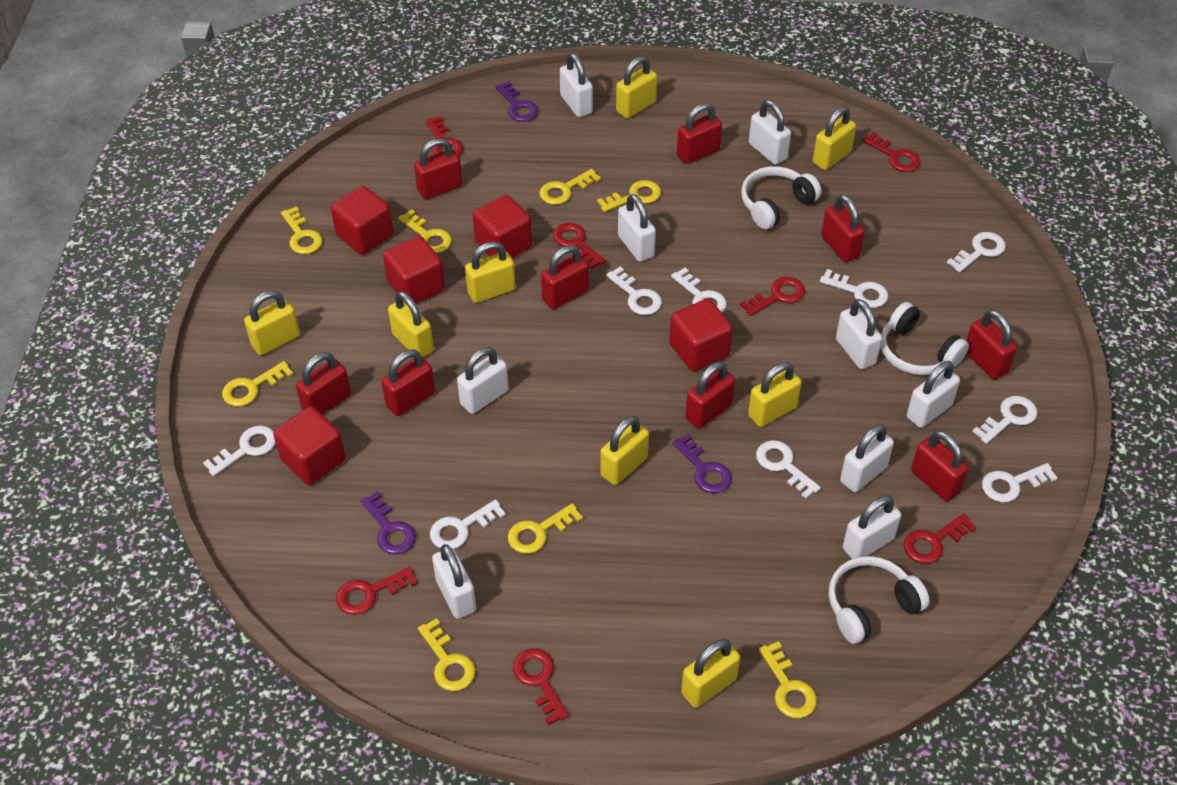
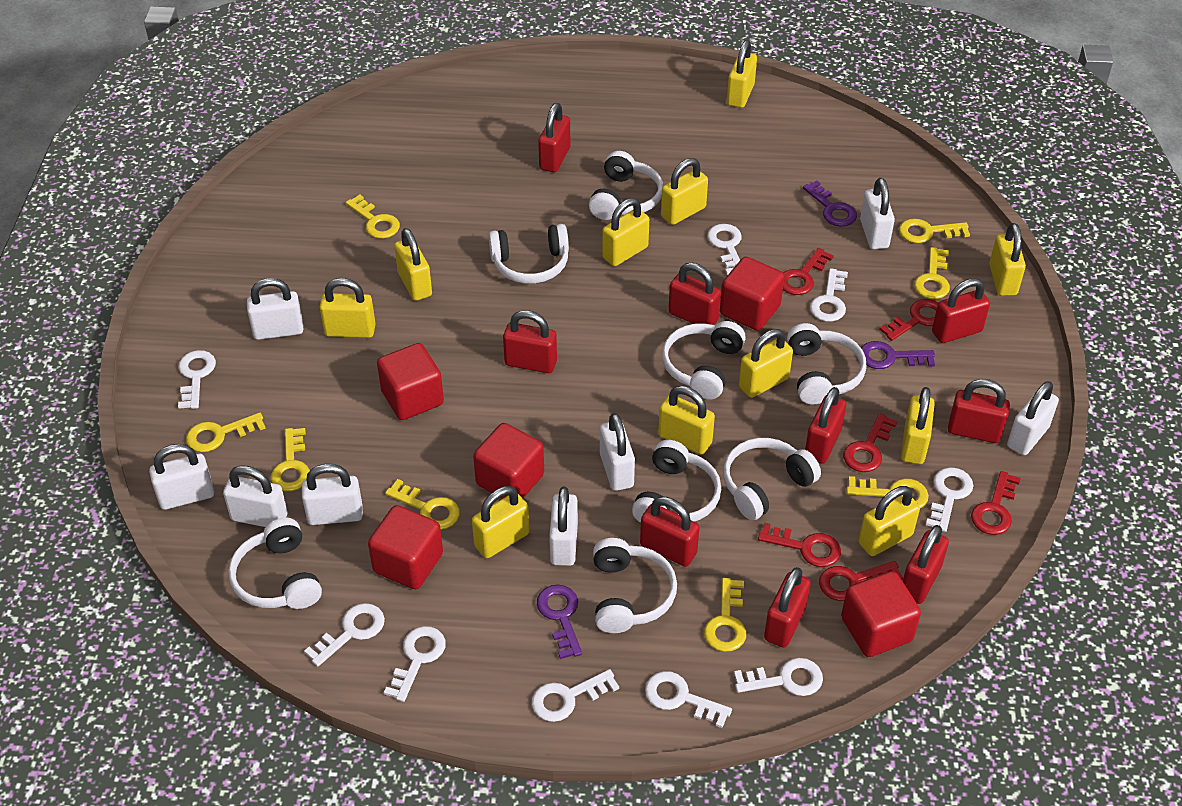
red key: 7 -> 6
white headphones: 3 -> 8
white padlock: 9 -> 8
yellow padlock: 8 -> 11

